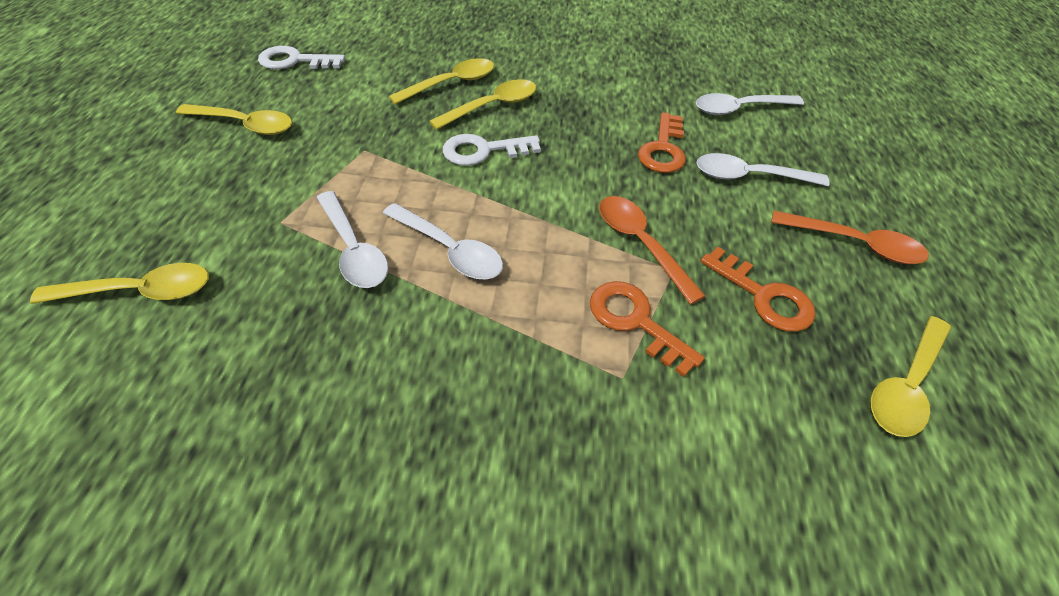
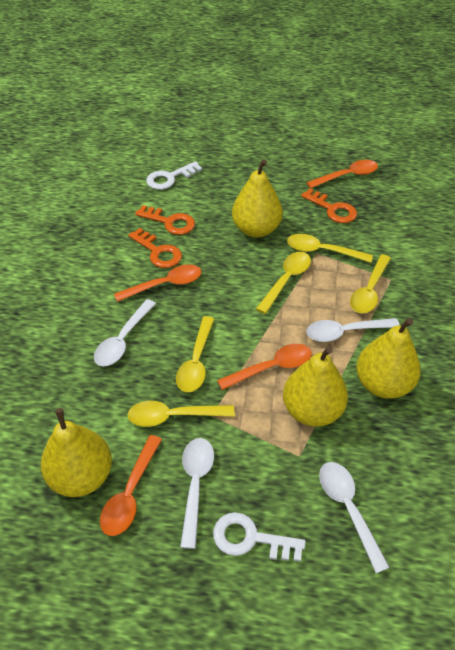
orange spoon: 2 -> 4
yellow pear: 0 -> 4

